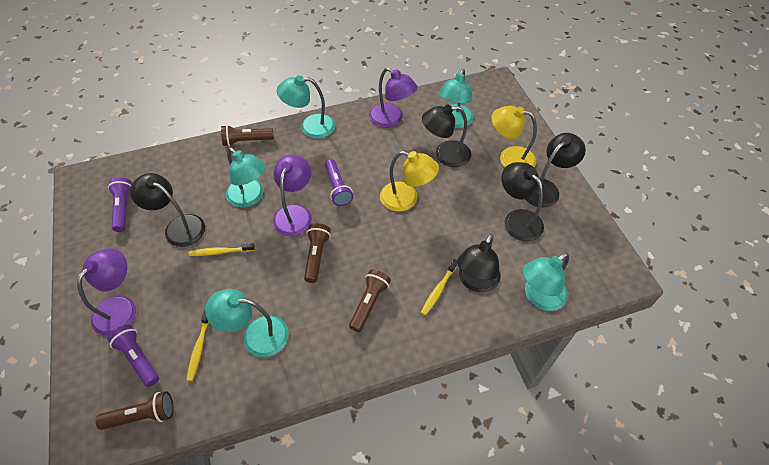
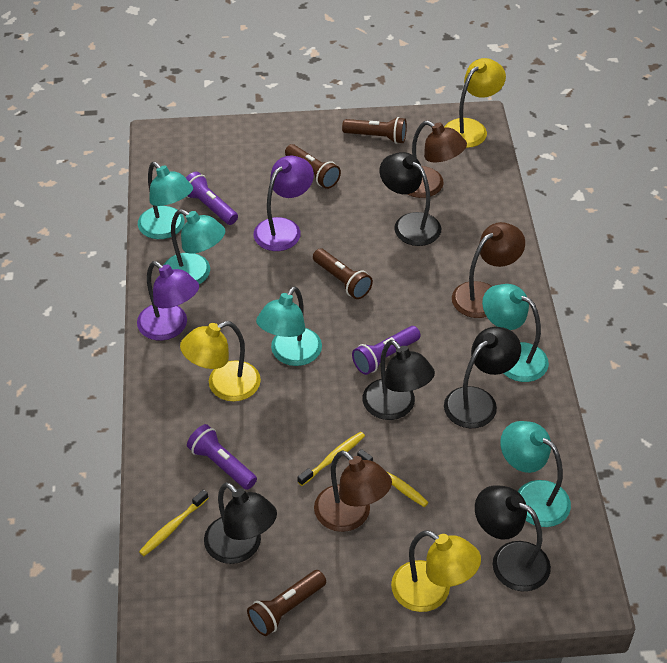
brown lamp: 0 -> 3
purple lamp: 3 -> 2
yellow lamp: 2 -> 3

